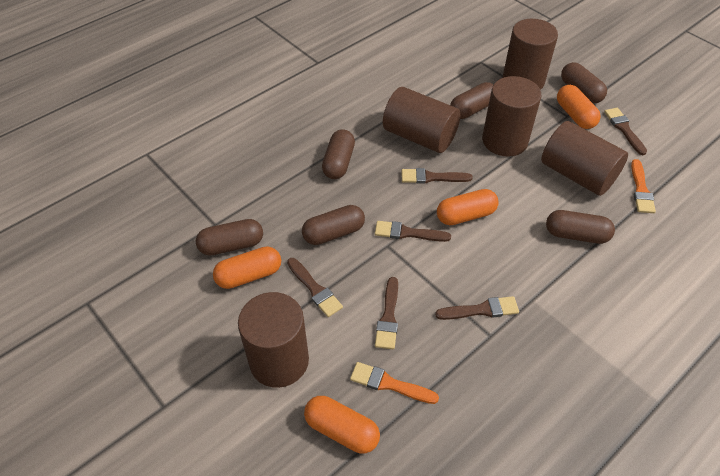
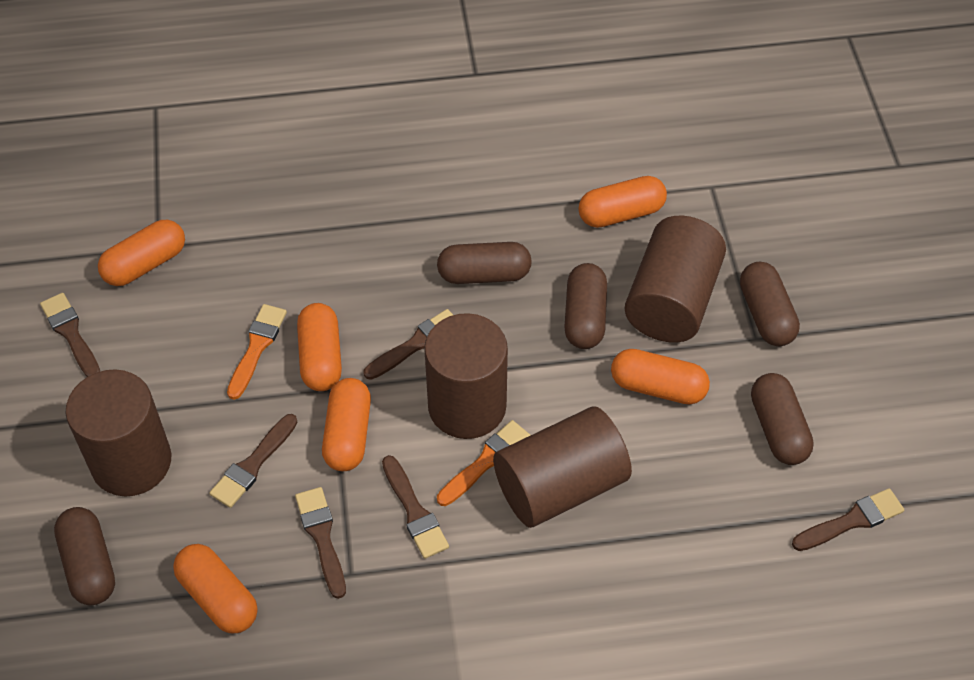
brown capsule: 6 -> 5
brown cylinder: 5 -> 4
orange capsule: 4 -> 6

